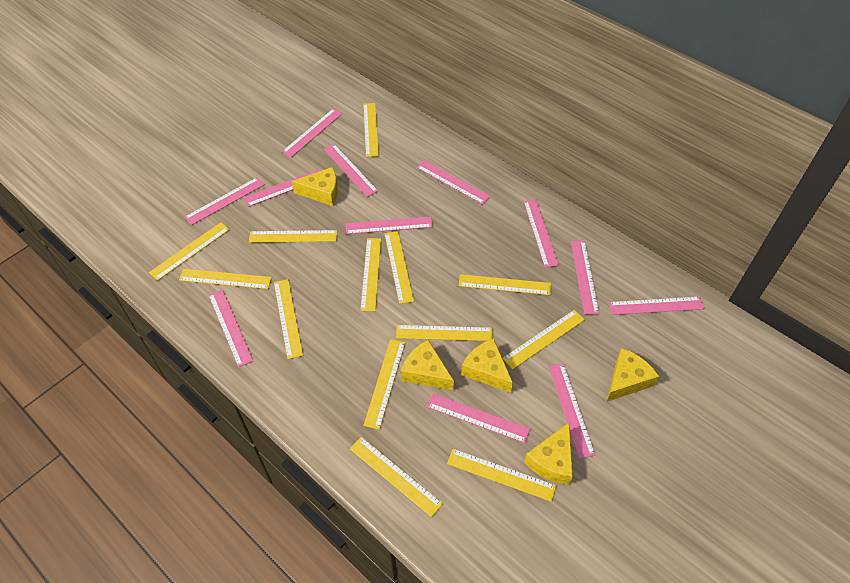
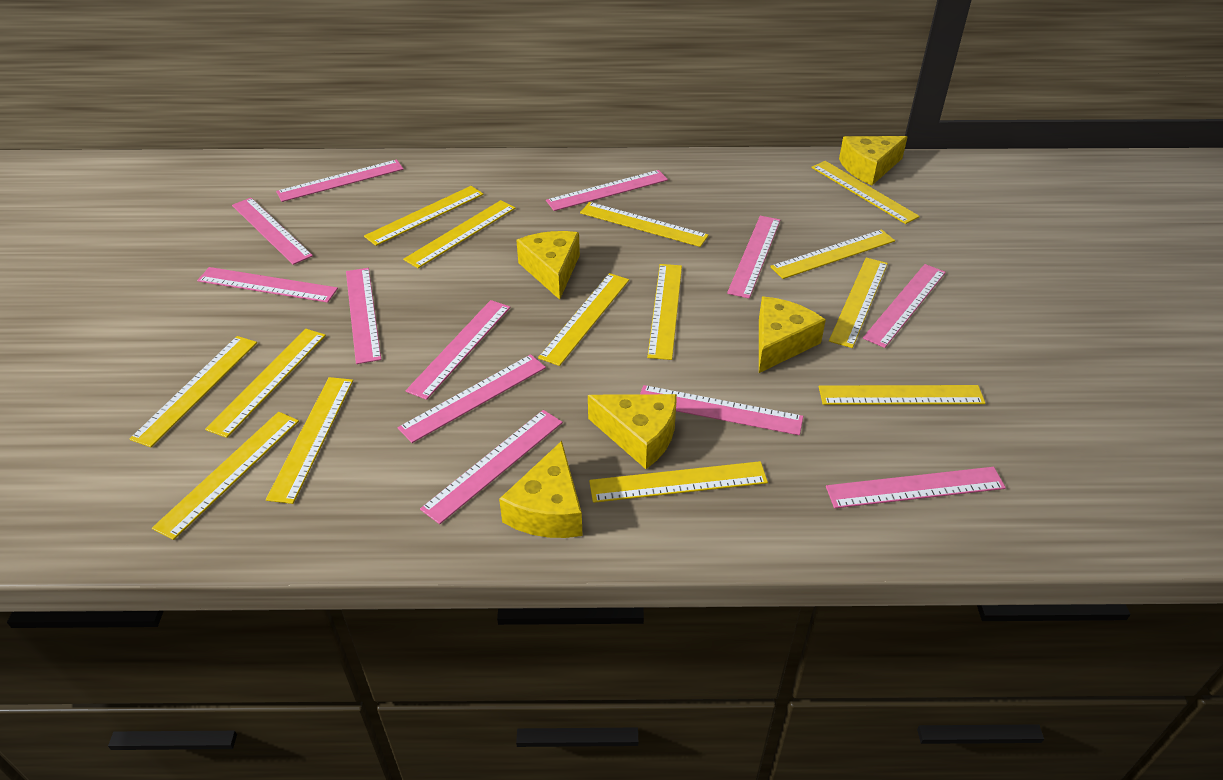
yellow ruler: 13 -> 14

